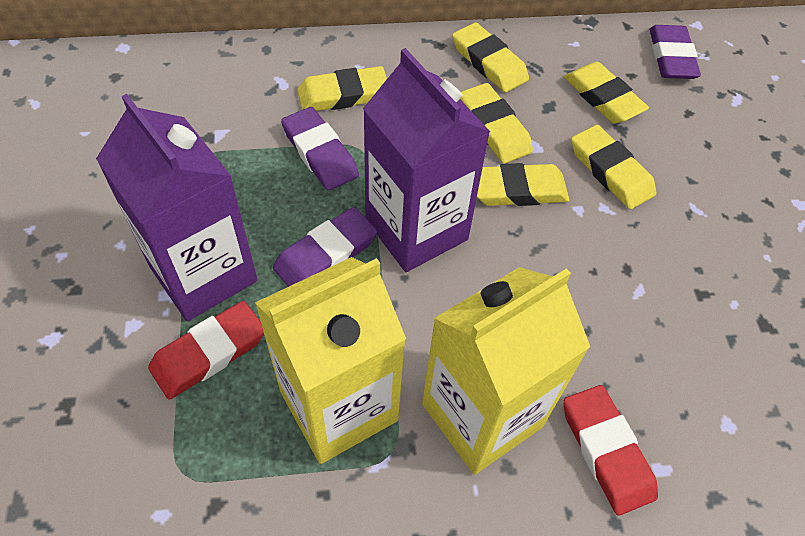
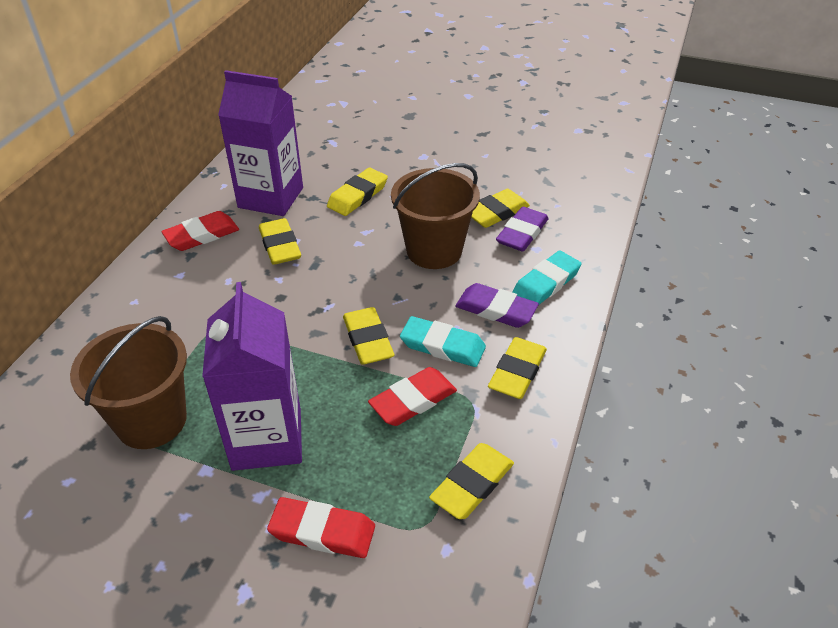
brown bucket: 0 -> 2
purple eraser: 3 -> 2
red eraser: 2 -> 3
turquoise eraser: 0 -> 2
yellow carton: 2 -> 0

